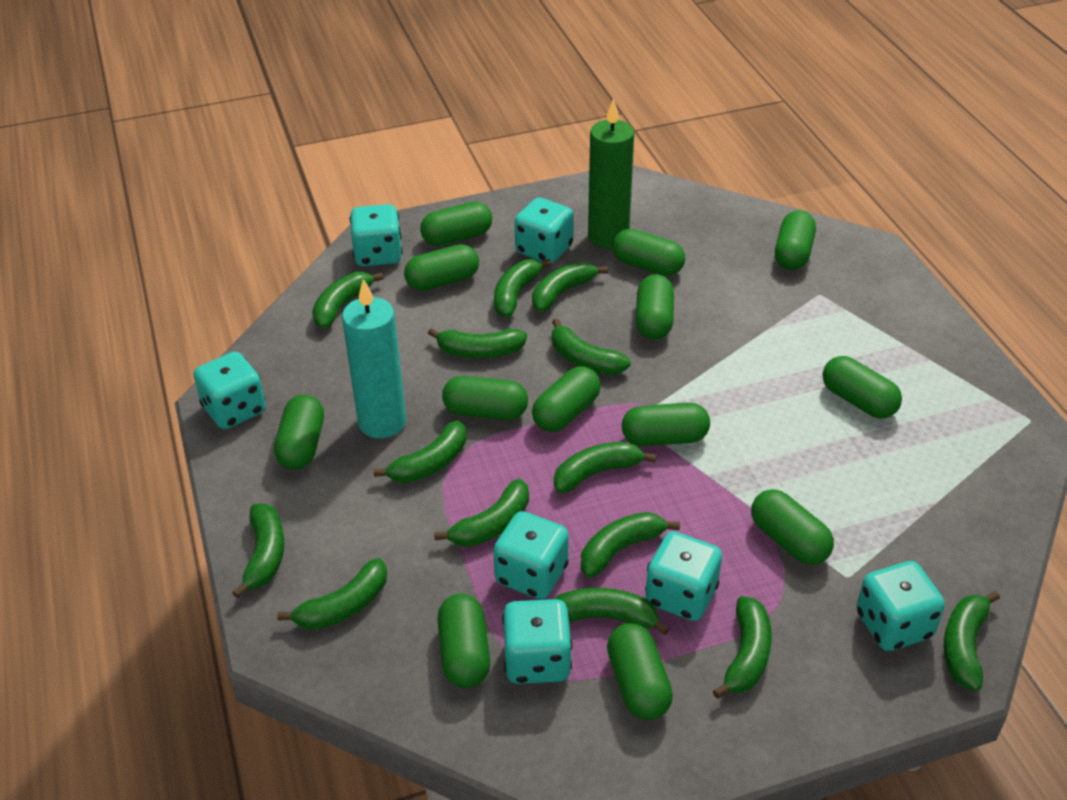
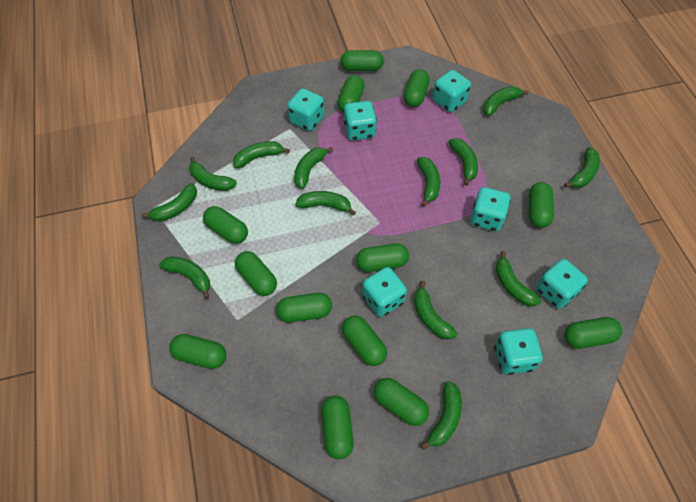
green banana: 14 -> 13
green candle: 1 -> 0
turquoise candle: 1 -> 0

